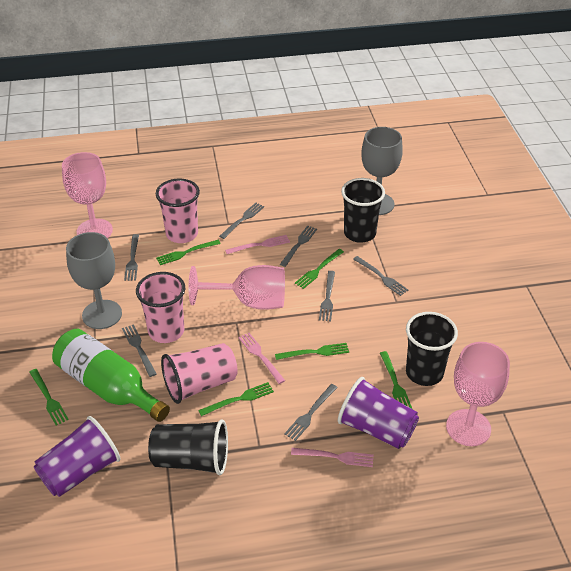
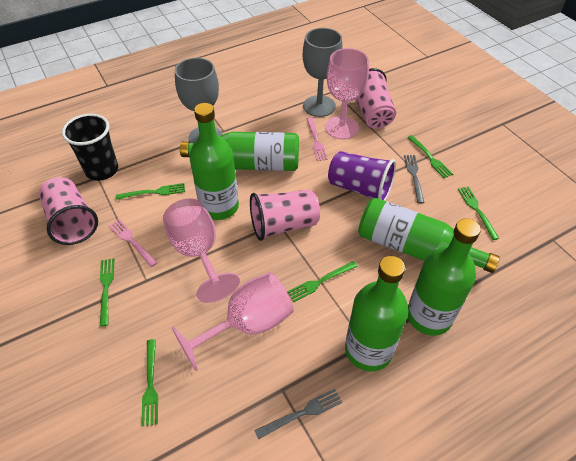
black cup: 3 -> 1
green bottle: 1 -> 5
grey fork: 7 -> 2
pink fork: 3 -> 2
purple cup: 2 -> 1

